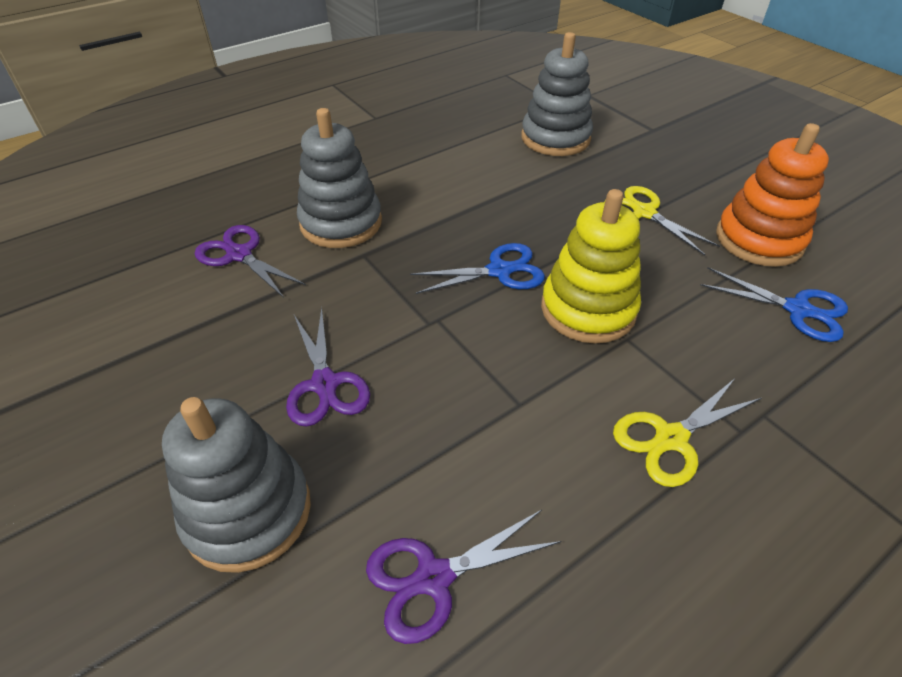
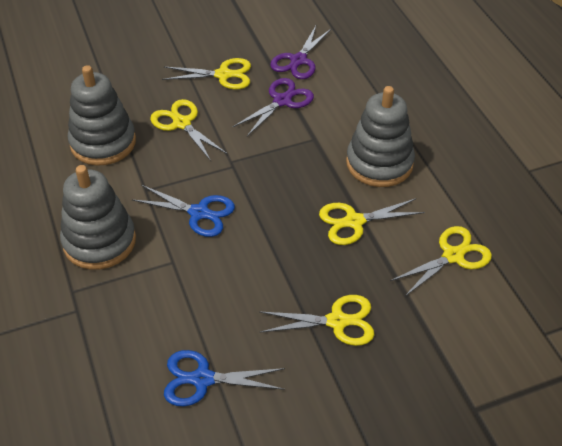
orange stacking toy: 1 -> 0
purple scissors: 3 -> 2
yellow scissors: 2 -> 5
yellow stacking toy: 1 -> 0

